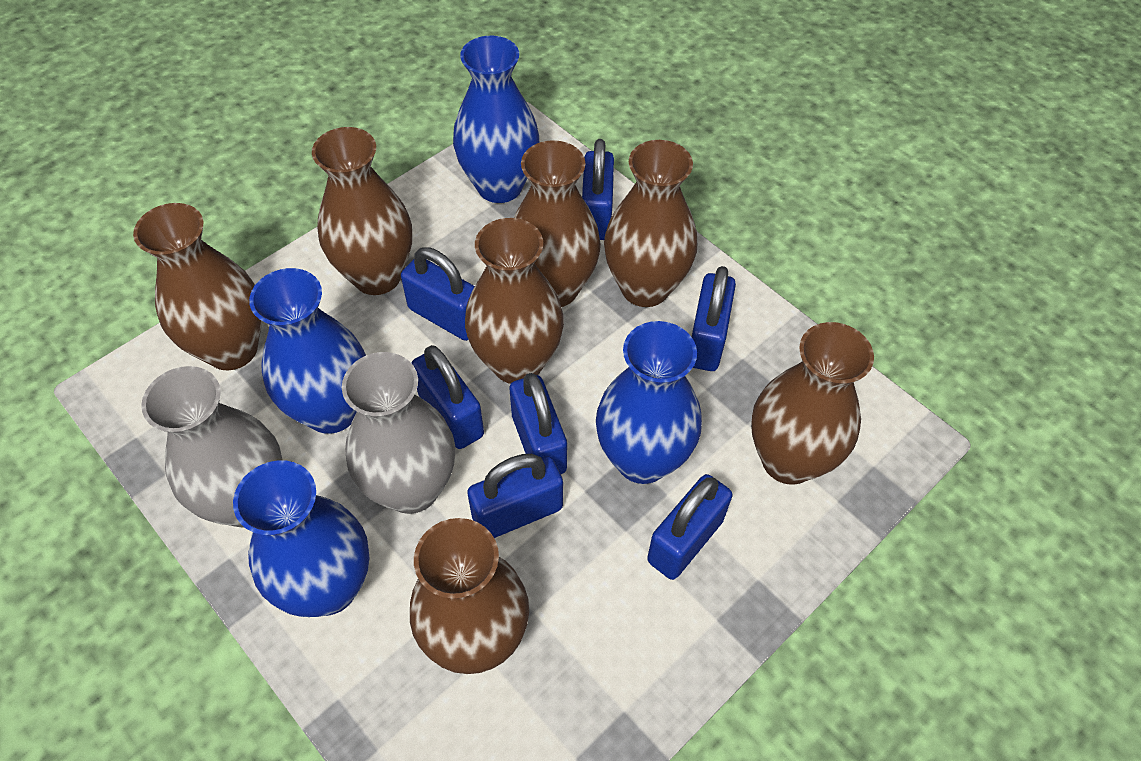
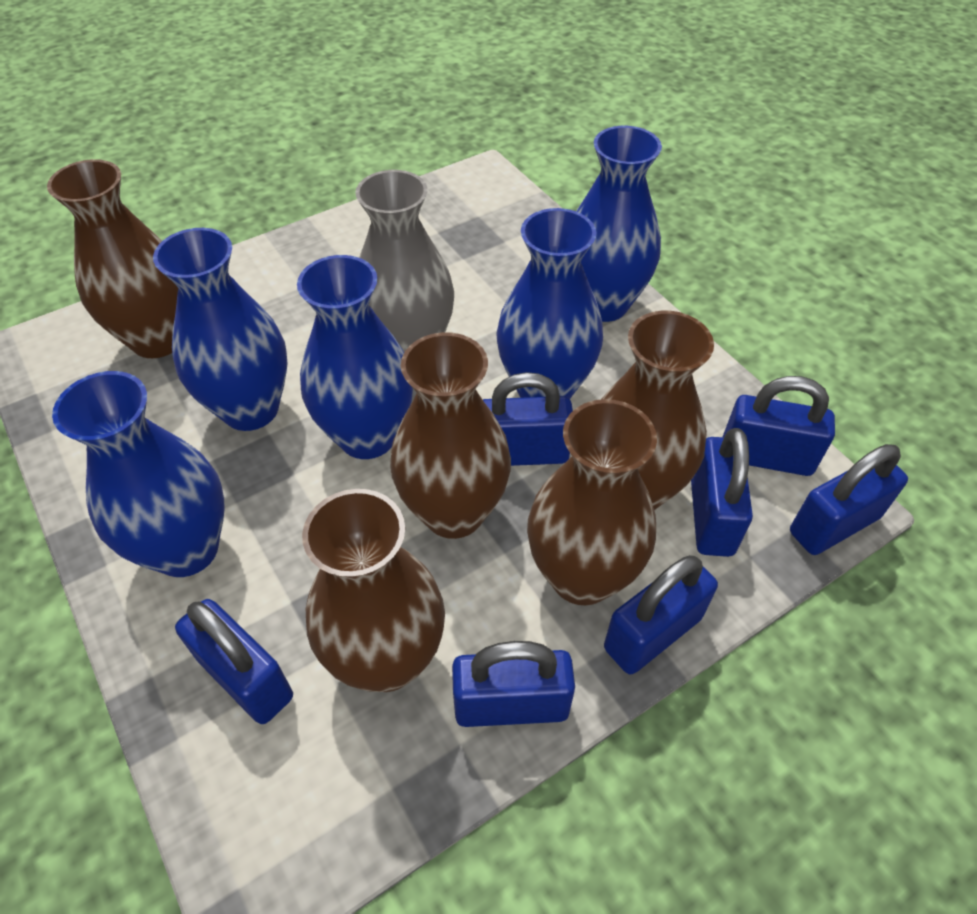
blue vase: 4 -> 5
brown vase: 7 -> 5
grey vase: 2 -> 1

